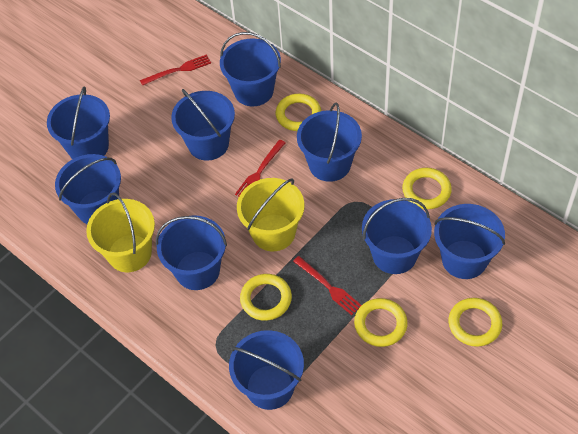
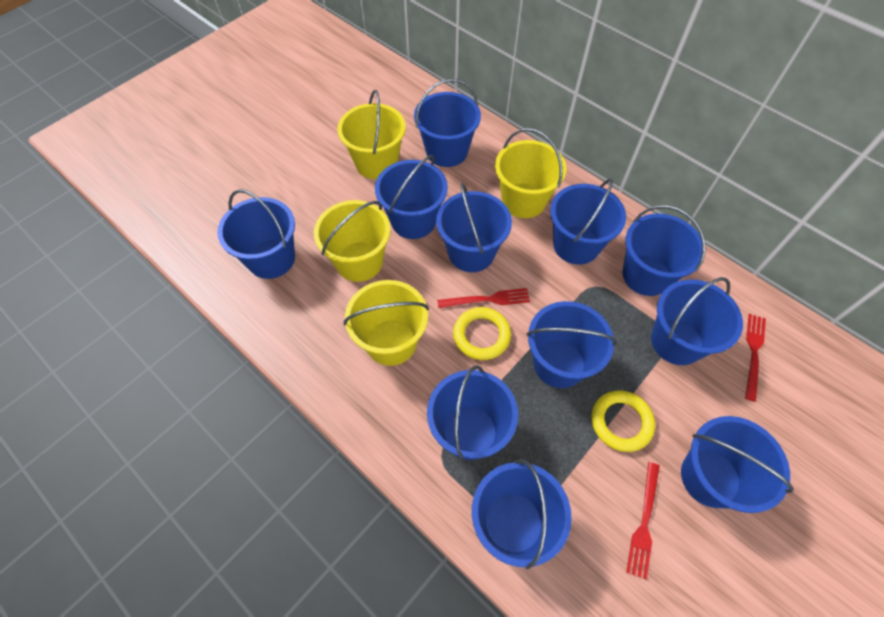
blue bucket: 9 -> 11
yellow bucket: 2 -> 4
yellow ring: 5 -> 2

